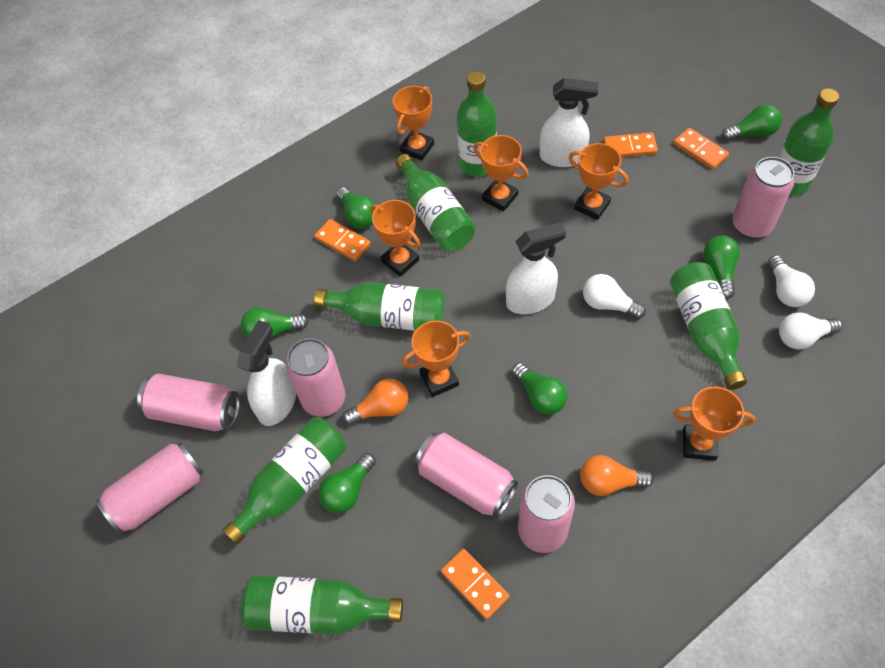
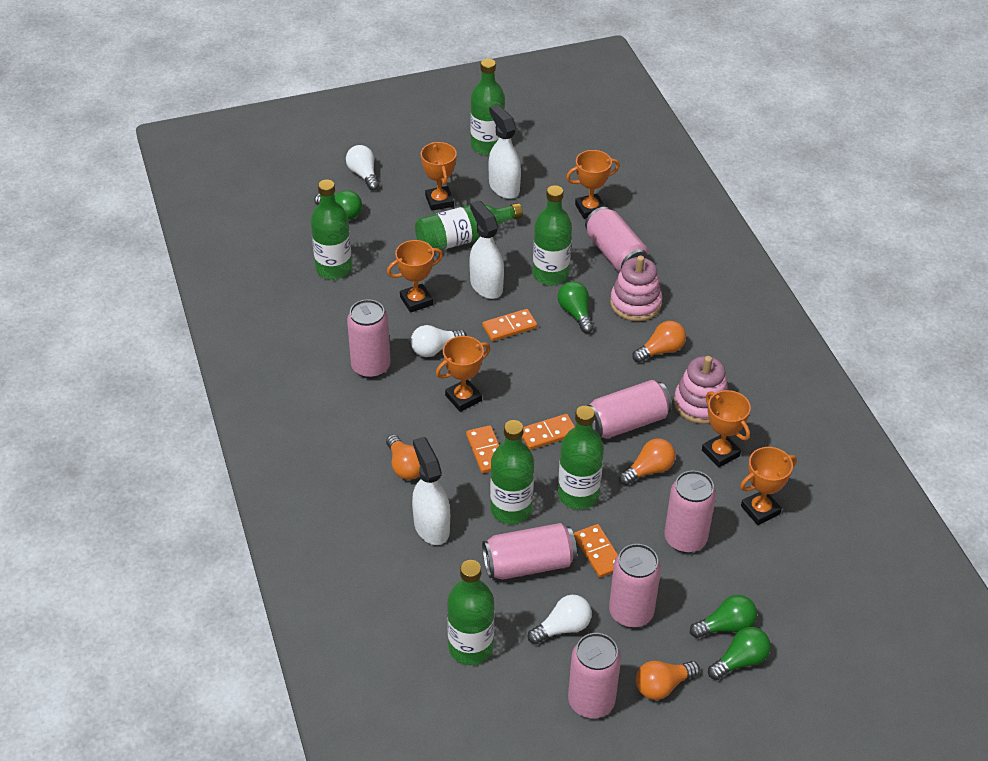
green light bulb: 6 -> 4
orange light bulb: 2 -> 4
pink can: 6 -> 7
pink stacking toy: 0 -> 2

